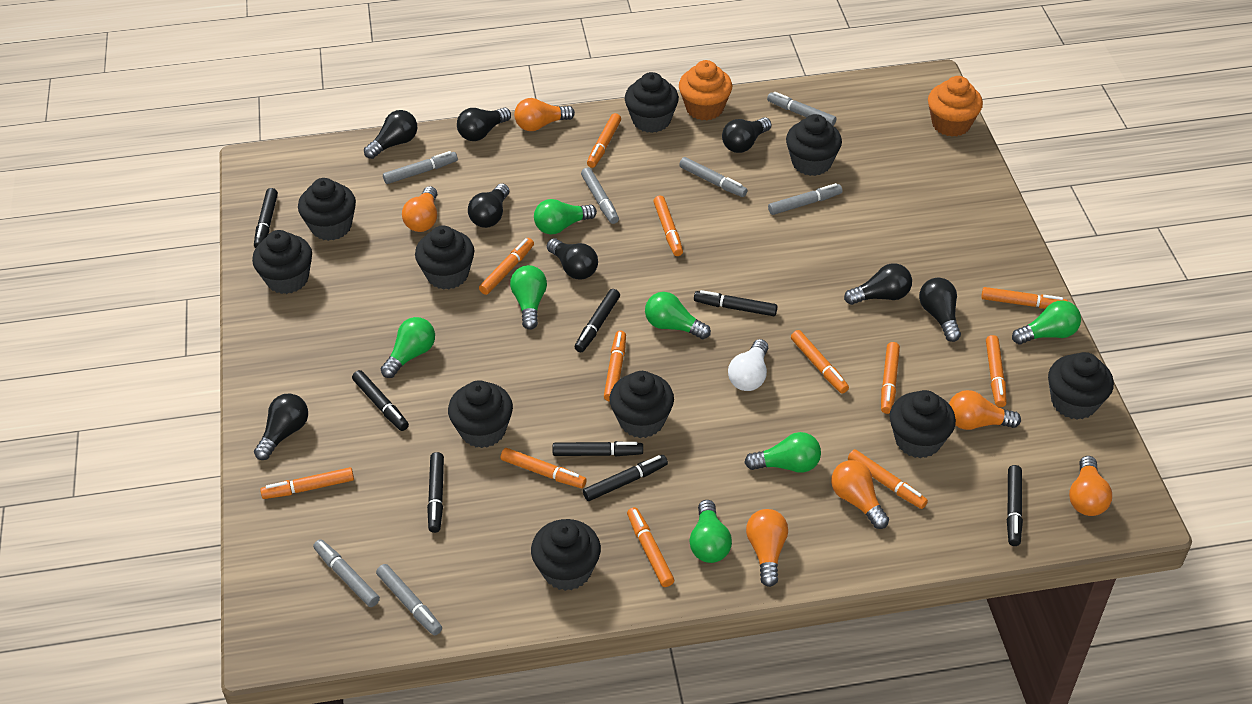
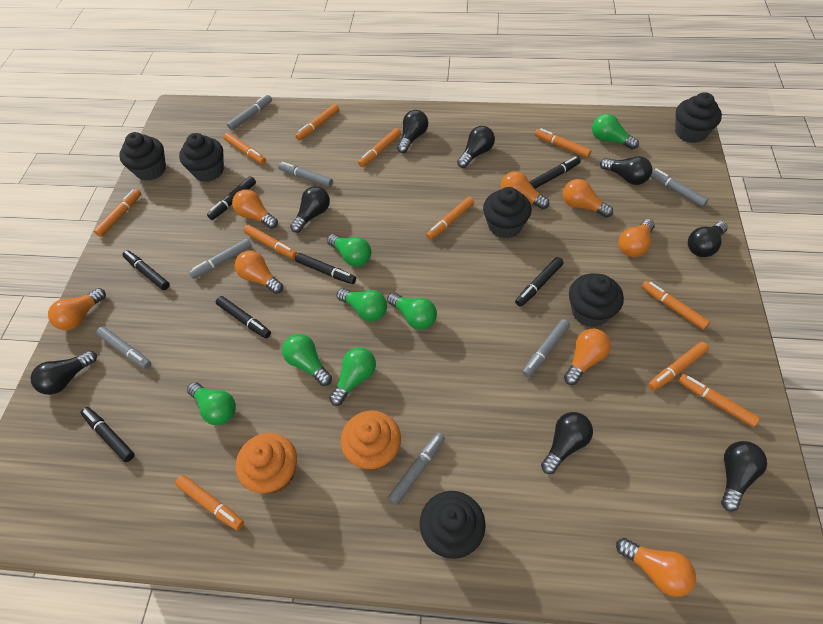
black cupcake: 10 -> 6
black marker: 8 -> 7
orange light bulb: 6 -> 8
orange marker: 12 -> 11
white light bulb: 1 -> 0

